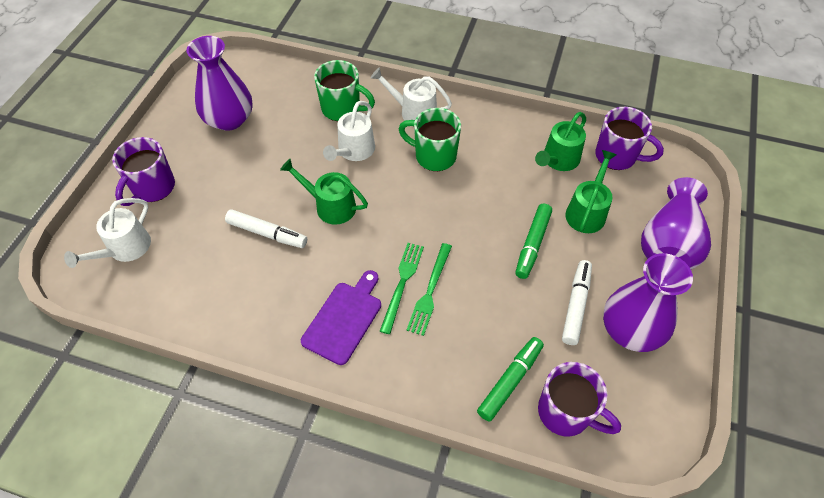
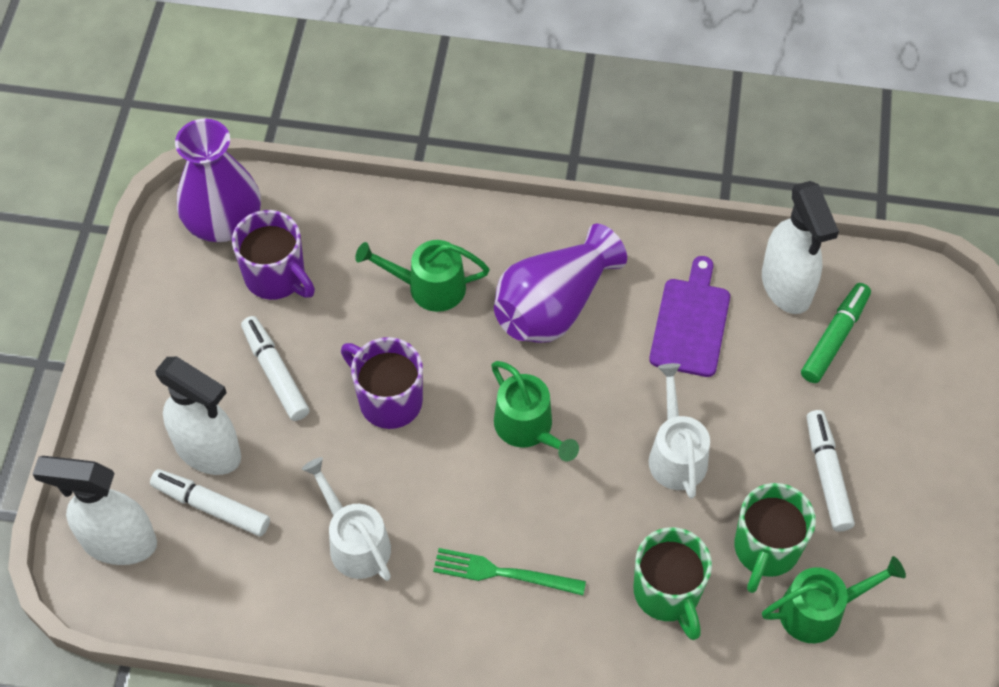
green fork: 2 -> 1
green marker: 2 -> 1
purple mug: 3 -> 2
purple vase: 3 -> 2
white marker: 2 -> 3
white spray bottle: 0 -> 3
white watering can: 3 -> 2

